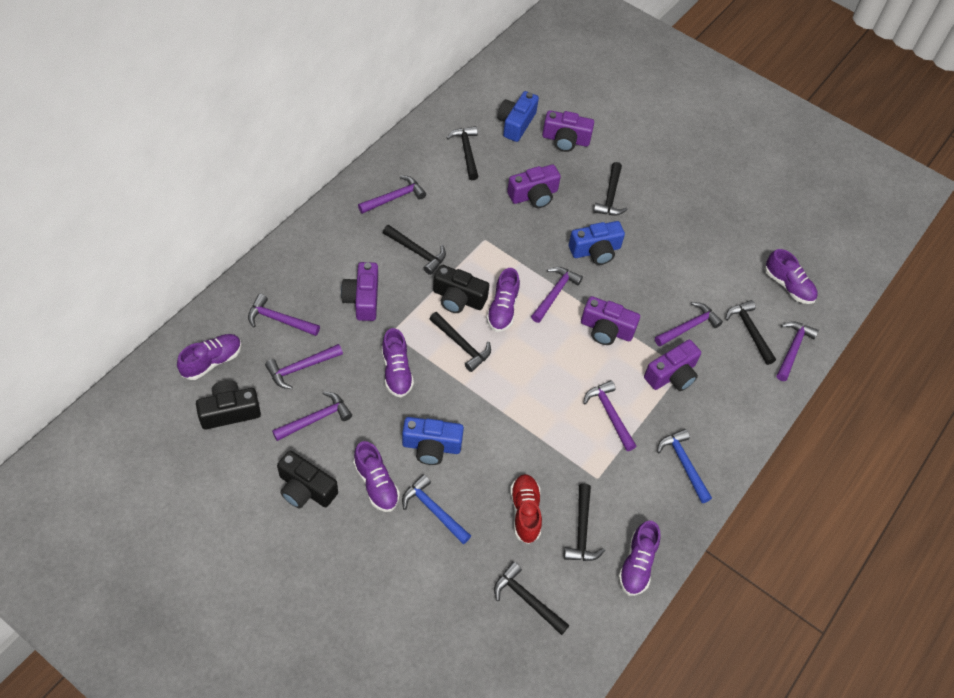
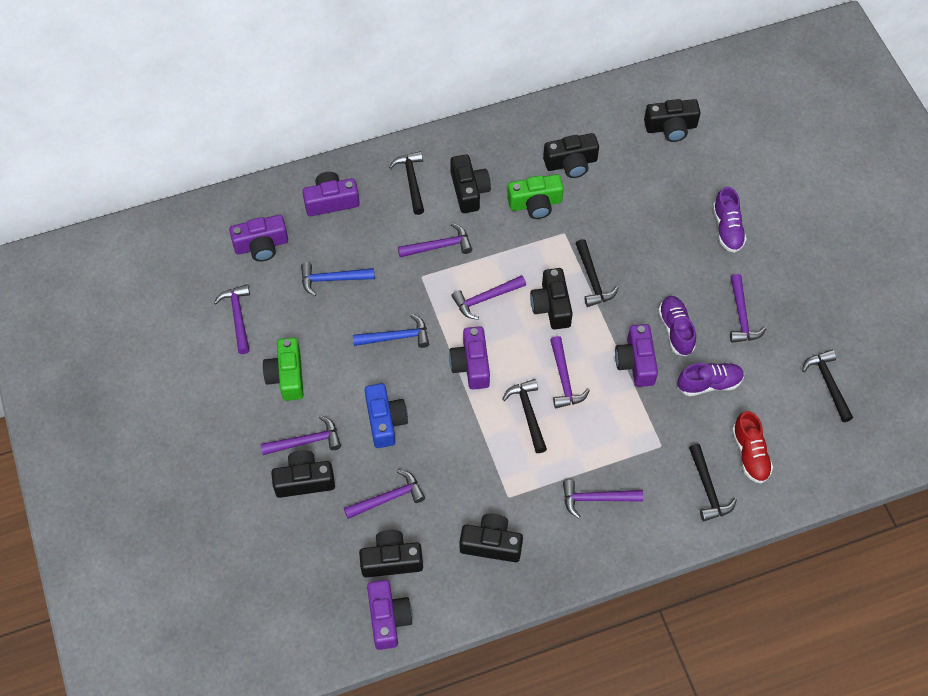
black camera: 3 -> 7
black hammer: 7 -> 5
blue camera: 3 -> 1
green camera: 0 -> 2
purple shoe: 6 -> 3

